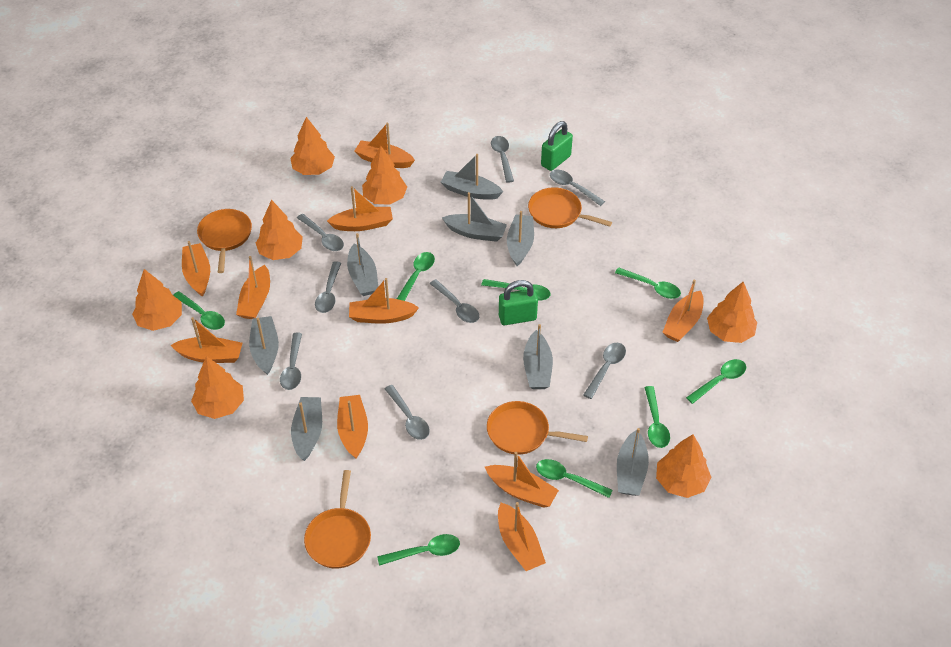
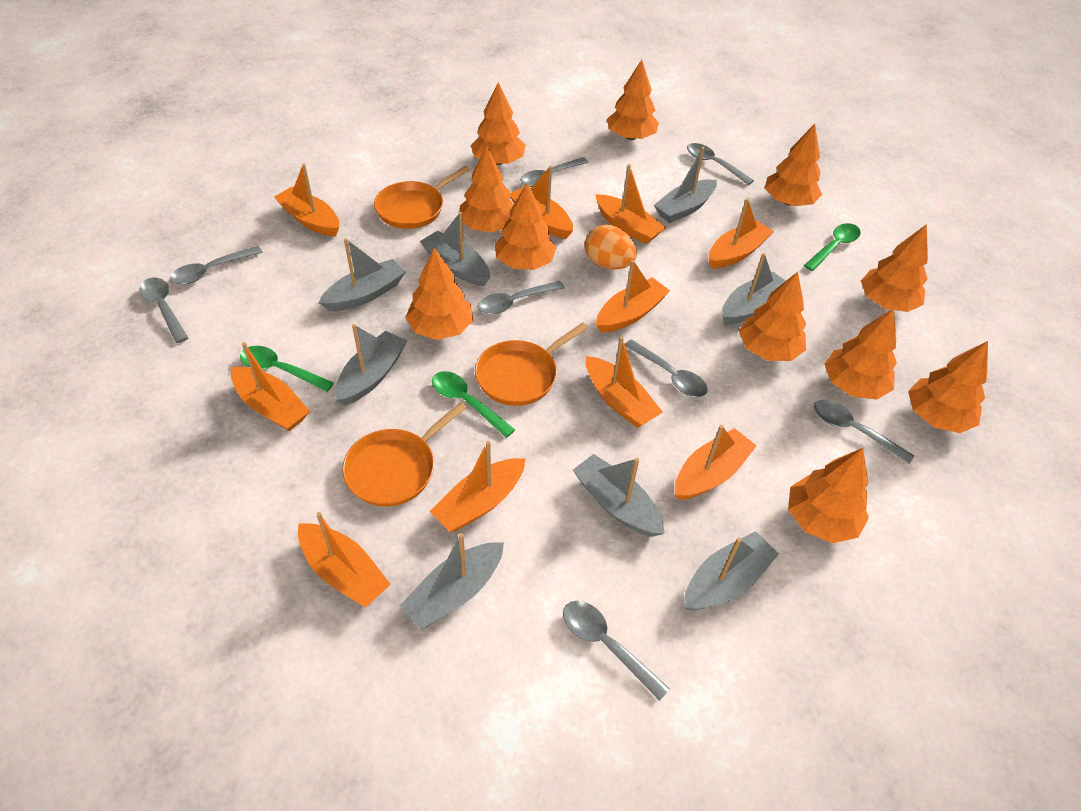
green padlock: 2 -> 0
green spoon: 8 -> 3
orange egg: 0 -> 1
orange pan: 4 -> 3
orange tree: 7 -> 11

